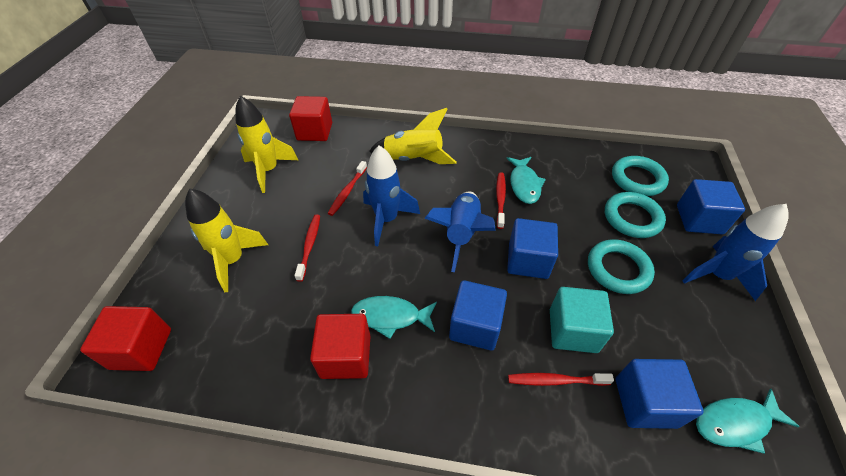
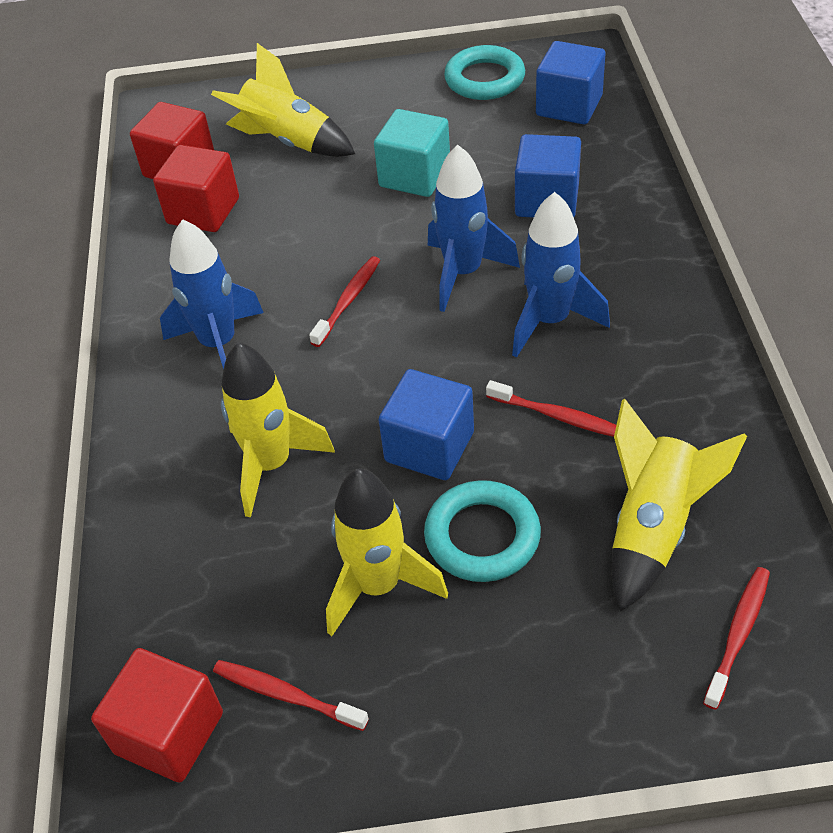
blue cube: 4 -> 3
turquoise fish: 3 -> 0
turquoise ring: 3 -> 2
yellow rocket: 3 -> 4

